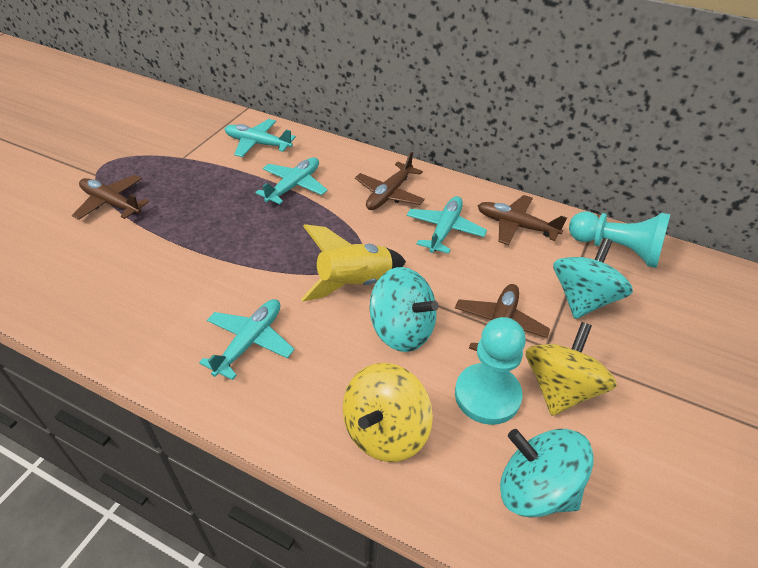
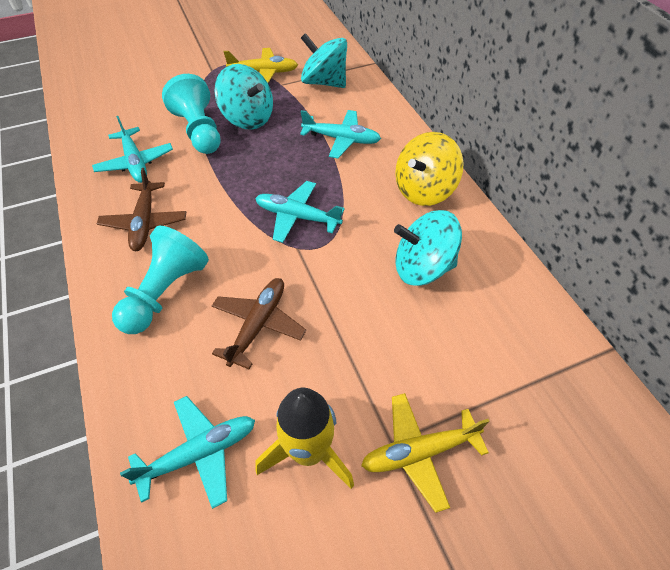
brown plane: 4 -> 2
yellow plane: 0 -> 2
yellow spinning top: 2 -> 1

